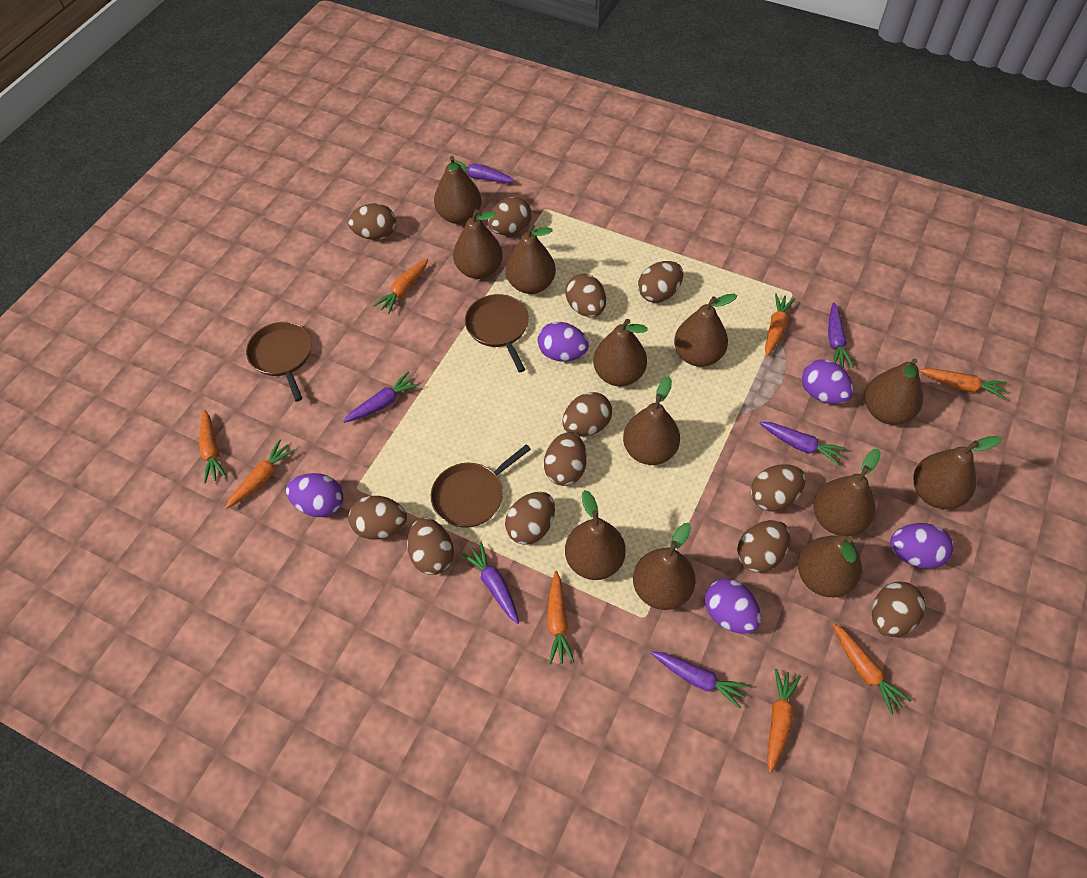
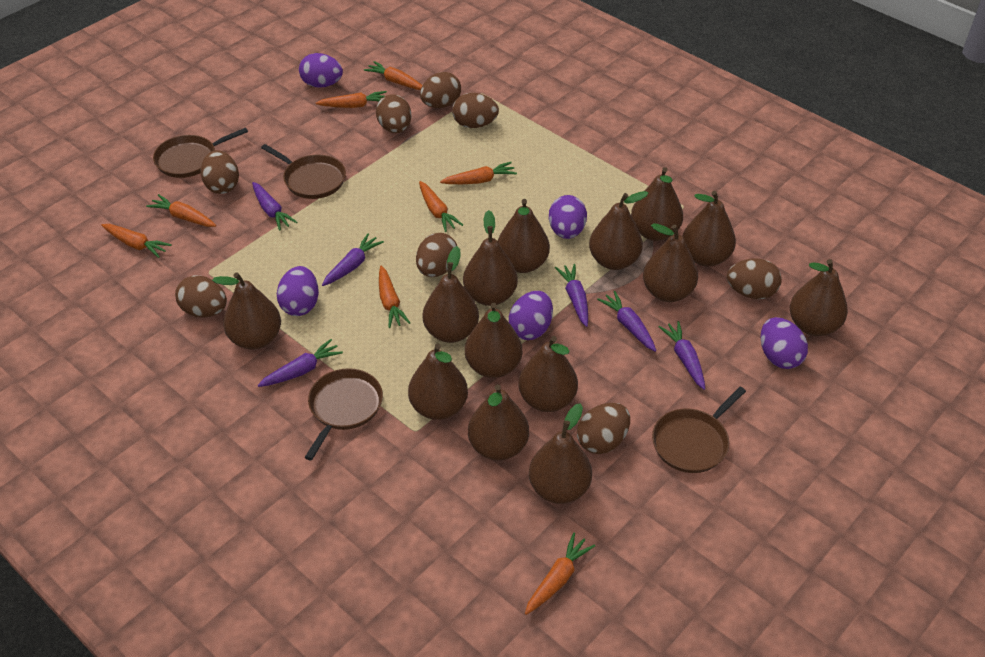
brown egg: 12 -> 8
brown pan: 3 -> 4
brown pear: 12 -> 14

